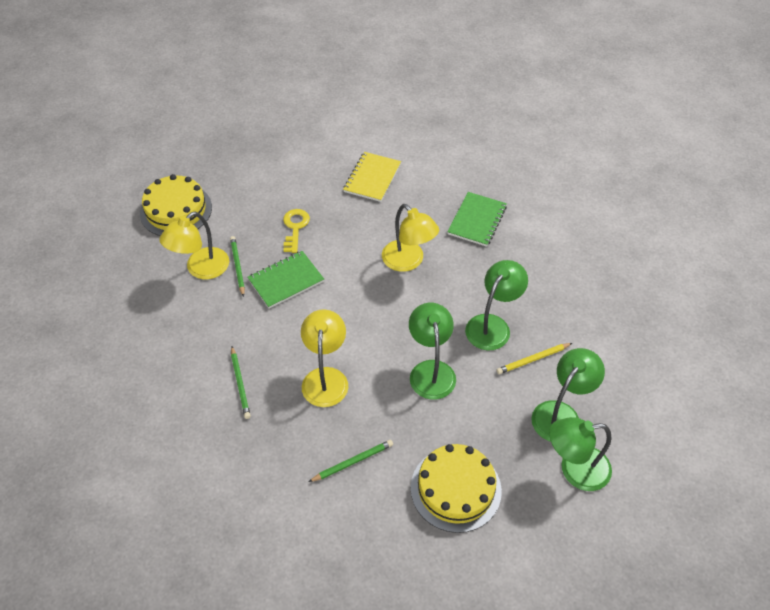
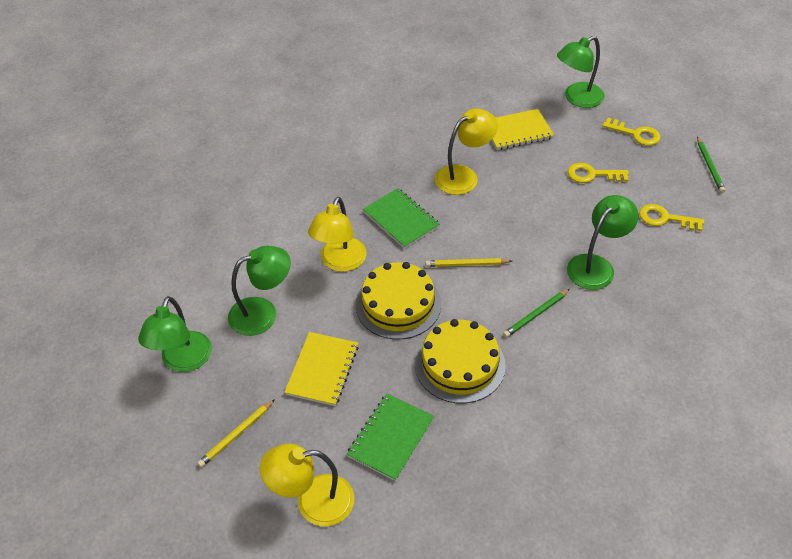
green pencil: 3 -> 2
yellow key: 1 -> 3
yellow notebook: 1 -> 2
yellow pencil: 1 -> 2

